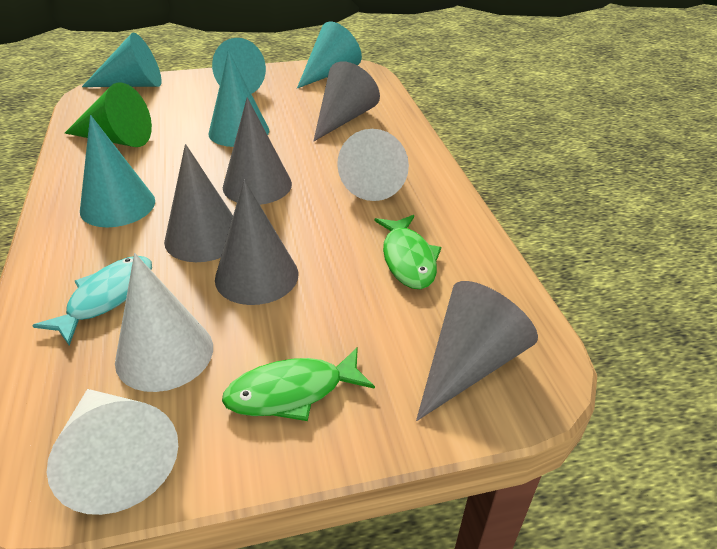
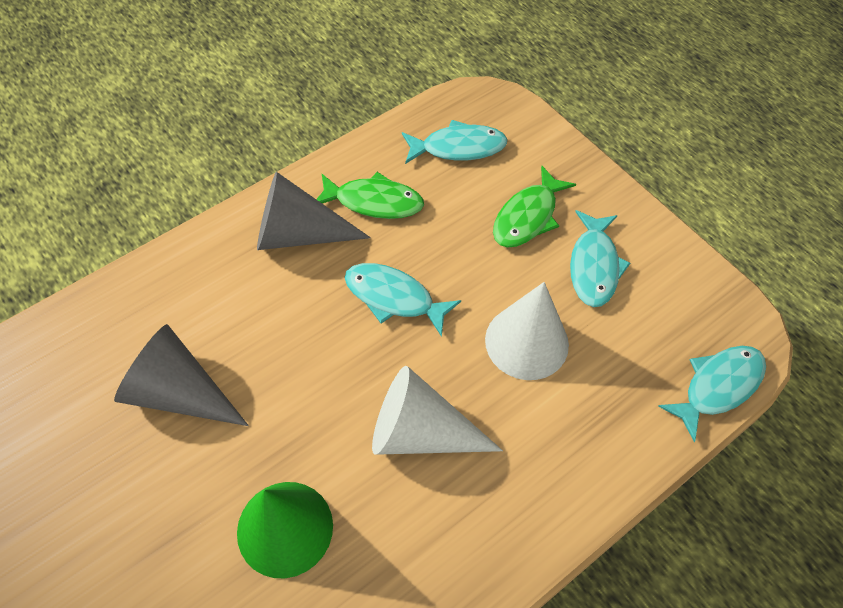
grey cone: 5 -> 2
turquoise cone: 5 -> 0
turquoise fish: 1 -> 4
white cone: 3 -> 2

